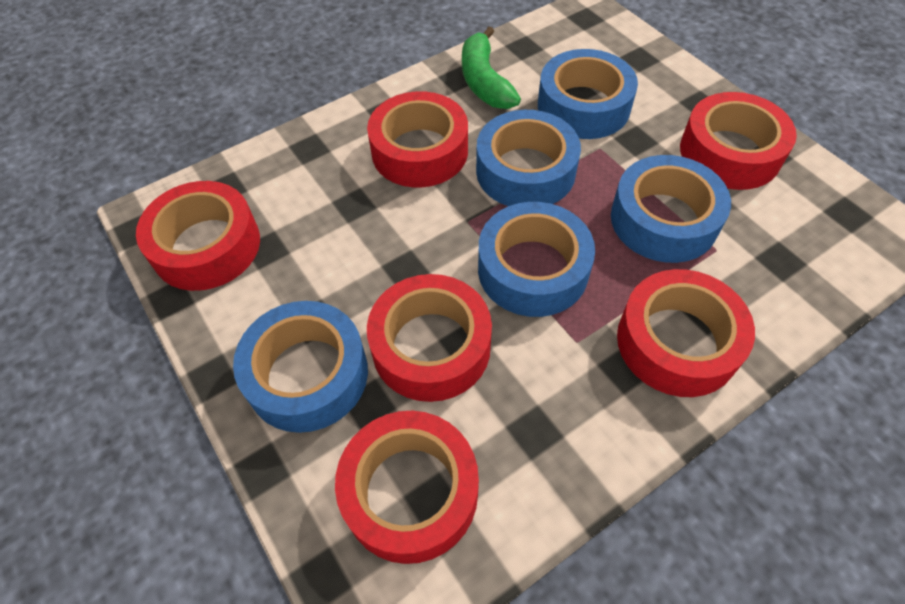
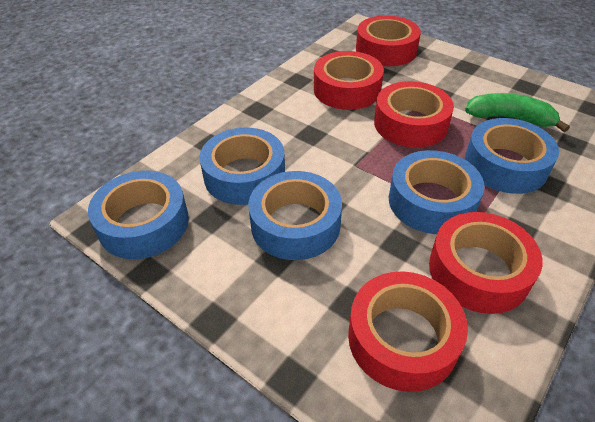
red tape: 6 -> 5

